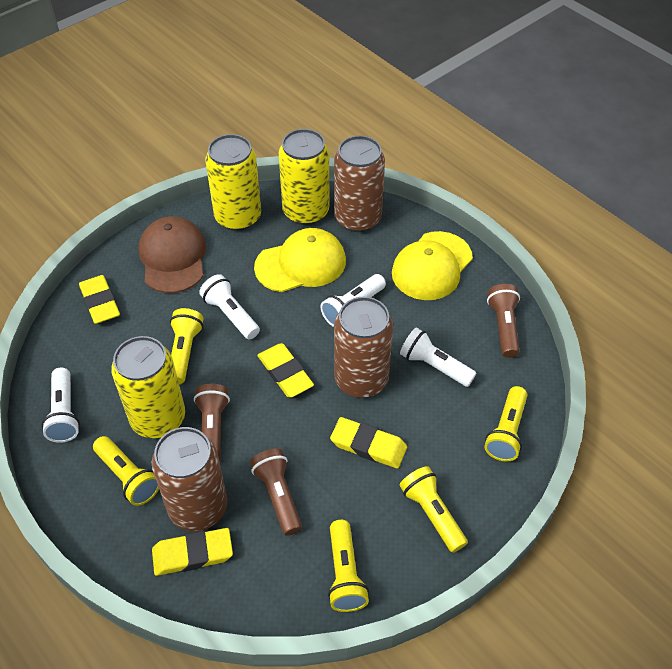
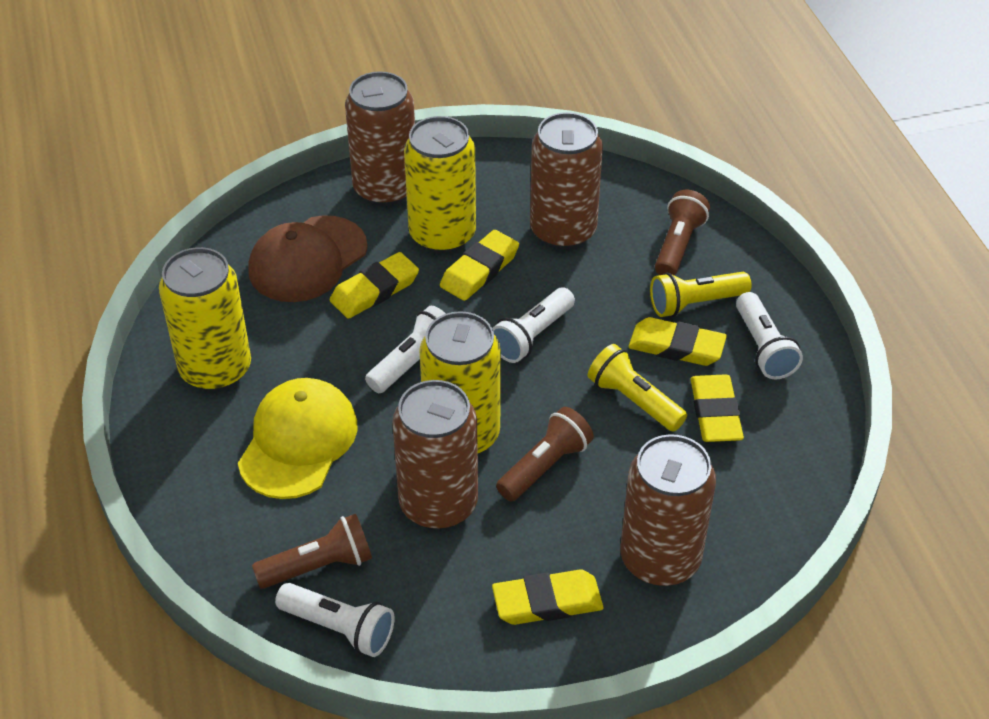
brown can: 3 -> 4
yellow cap: 2 -> 1
yellow eraser: 4 -> 5
yellow flashlight: 5 -> 2

